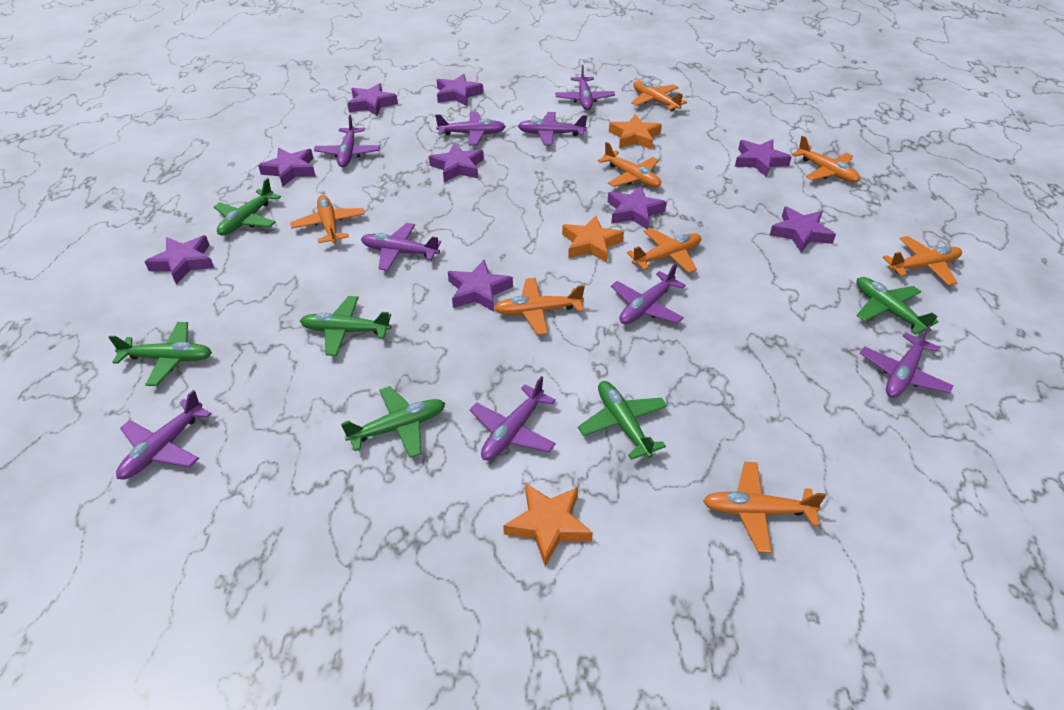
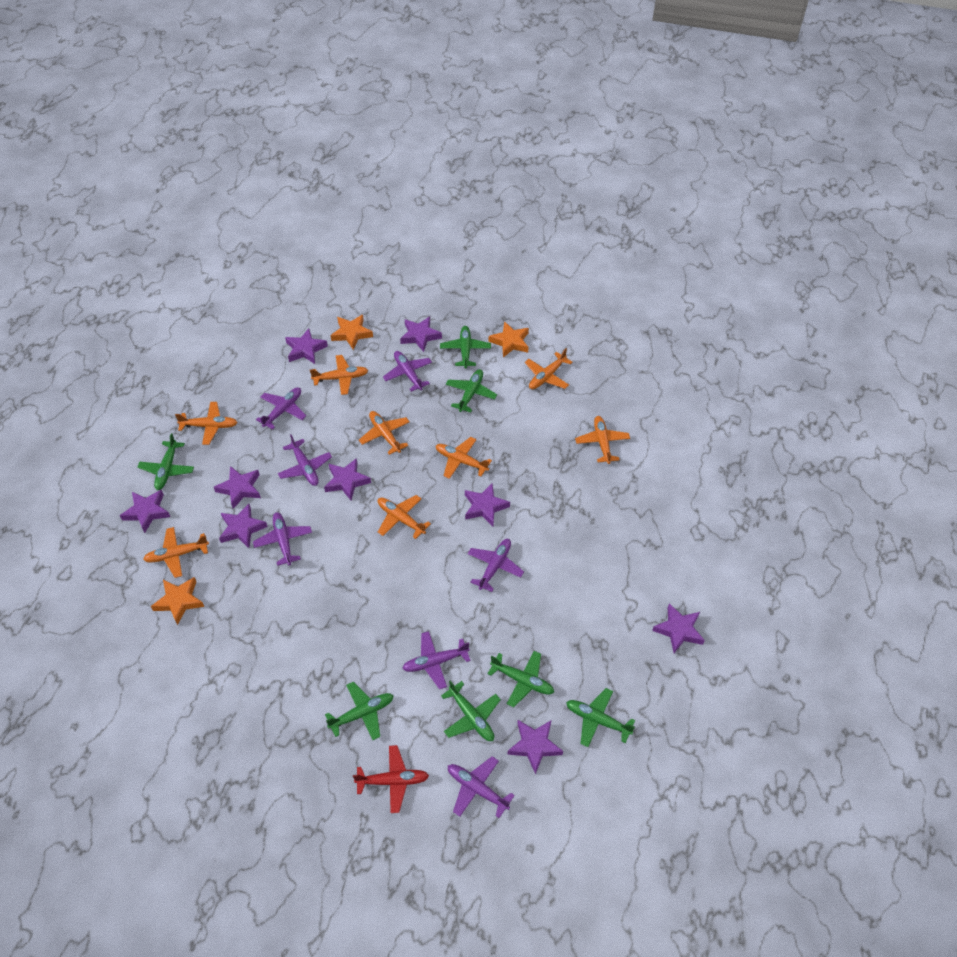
green plane: 6 -> 7
purple plane: 9 -> 7
red plane: 0 -> 1

